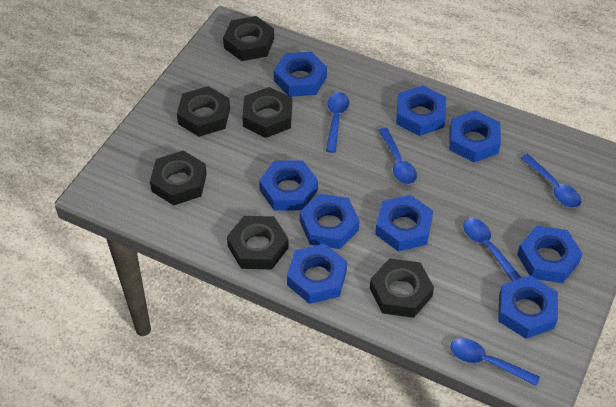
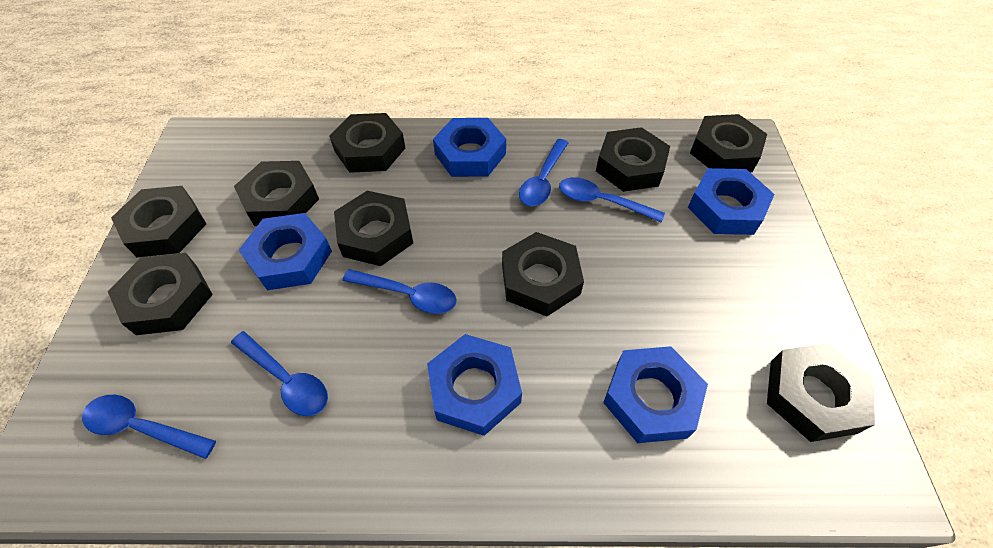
black nut: 6 -> 9
blue nut: 9 -> 5

